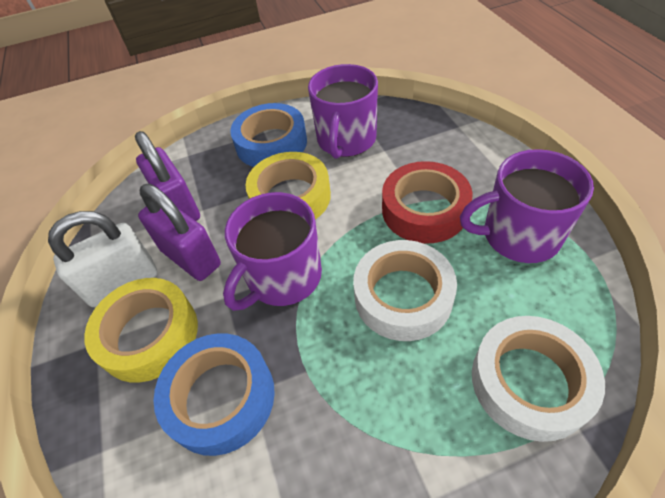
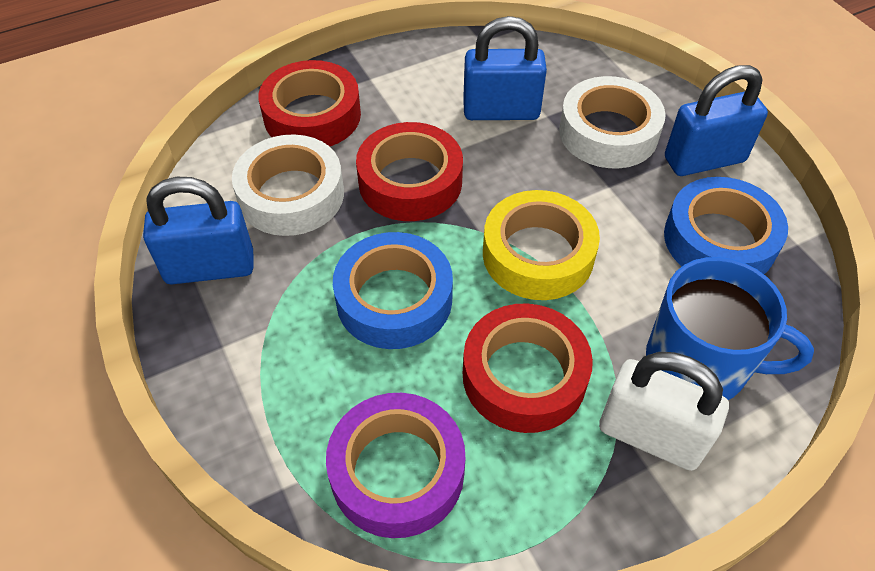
blue mug: 0 -> 1
blue padlock: 0 -> 3
purple mug: 3 -> 0
purple padlock: 2 -> 0
purple tape: 0 -> 1
red tape: 1 -> 3
yellow tape: 2 -> 1

